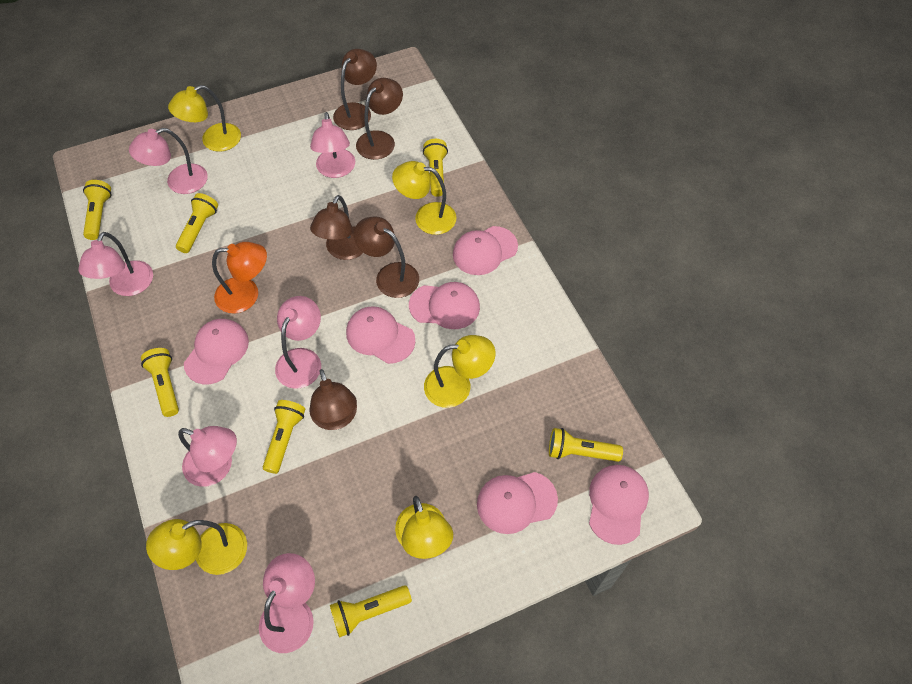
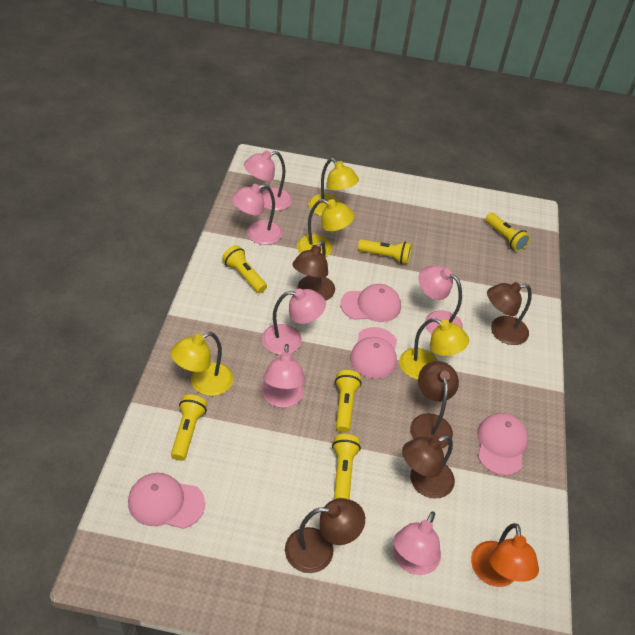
pink cap: 6 -> 4
yellow flashlight: 7 -> 6
yellow lamp: 5 -> 4

